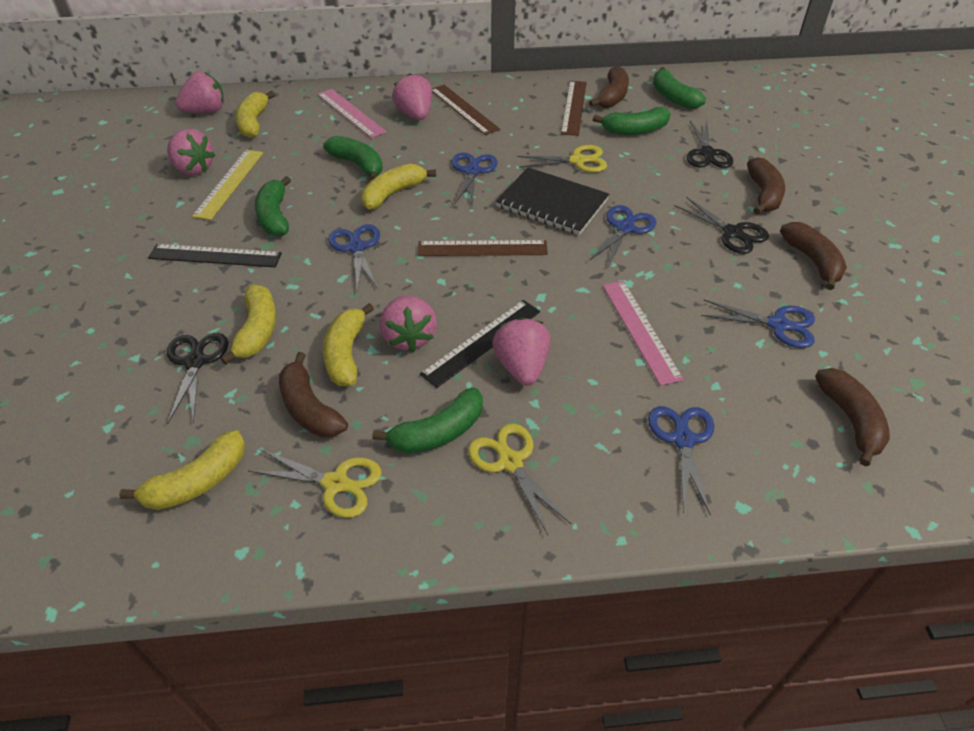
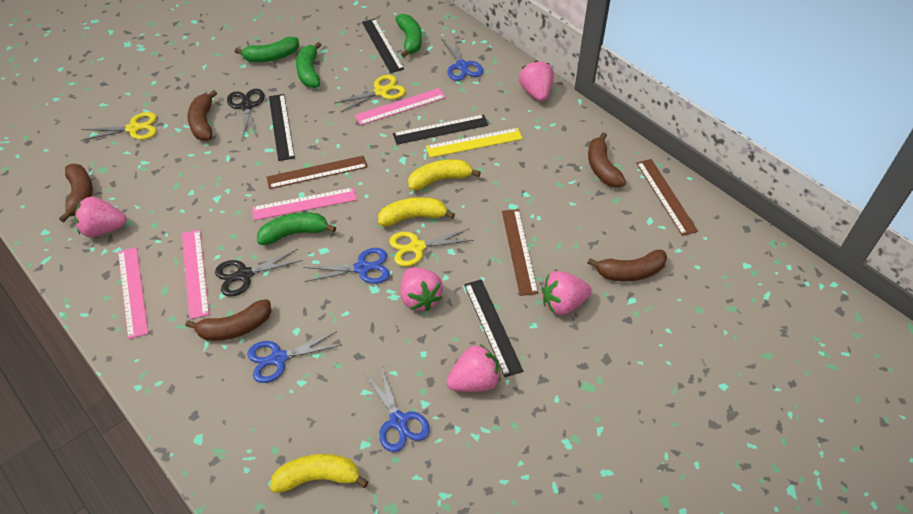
black notebook: 1 -> 0
black ruler: 2 -> 4
black scissors: 3 -> 2
blue scissors: 5 -> 4
green banana: 5 -> 4
pink ruler: 2 -> 4
yellow banana: 5 -> 3

